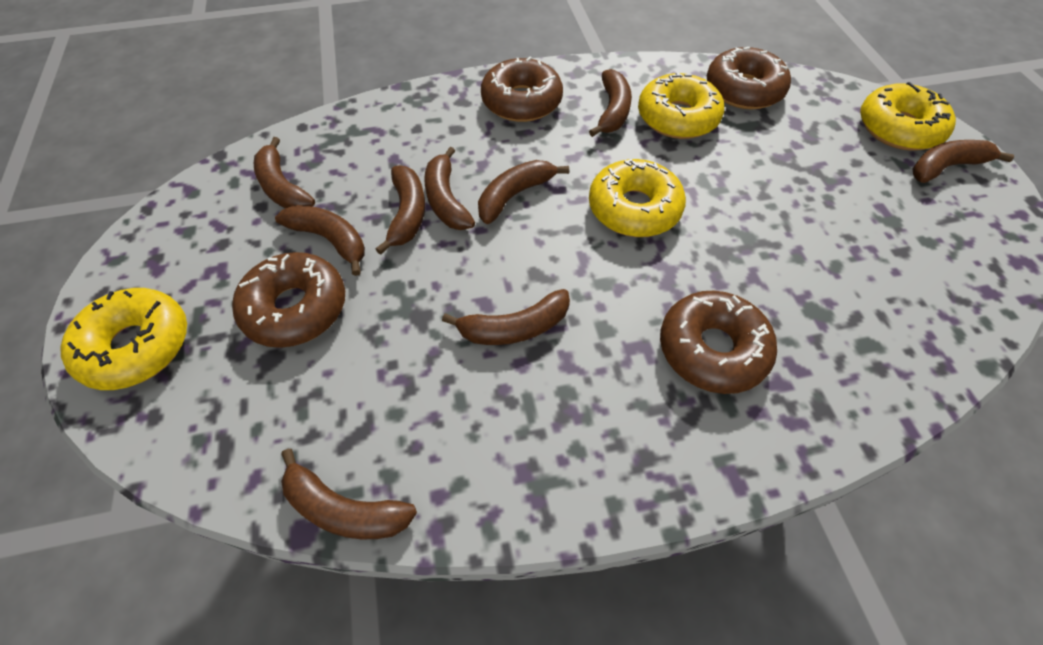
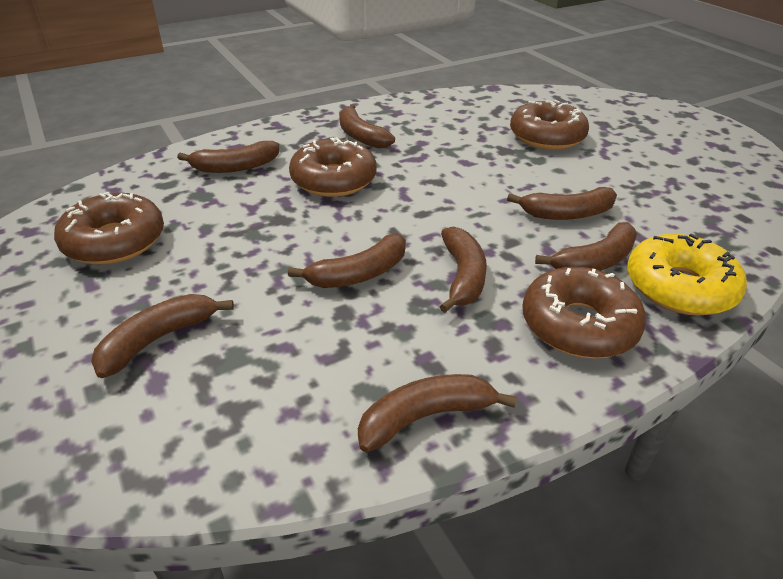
brown banana: 9 -> 8
yellow donut: 4 -> 1

